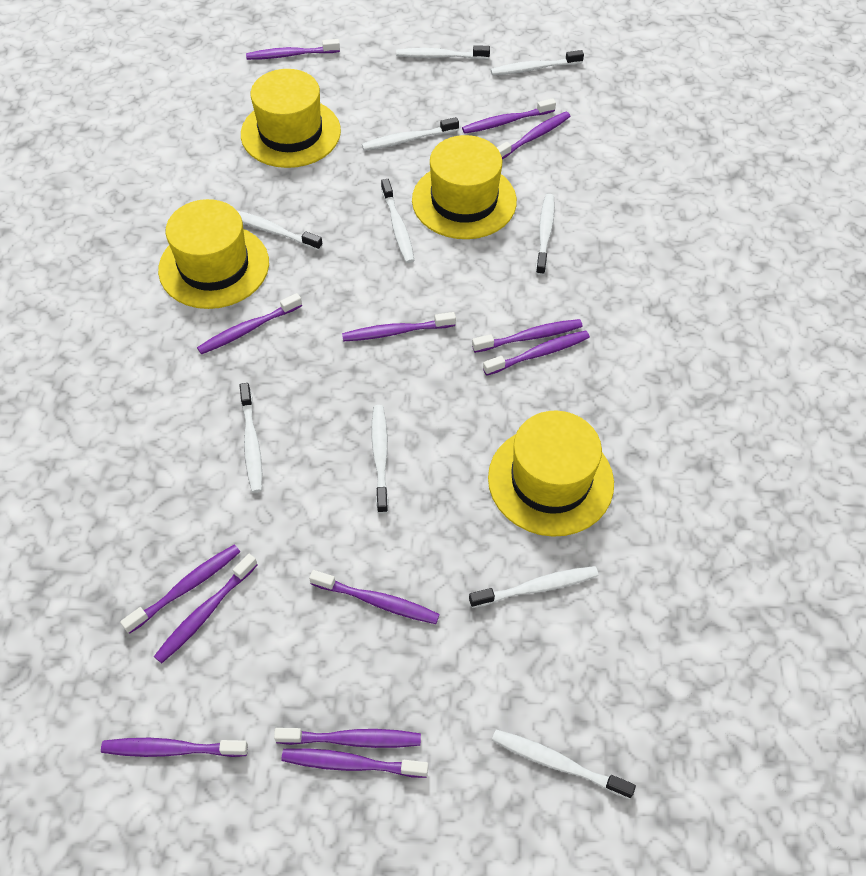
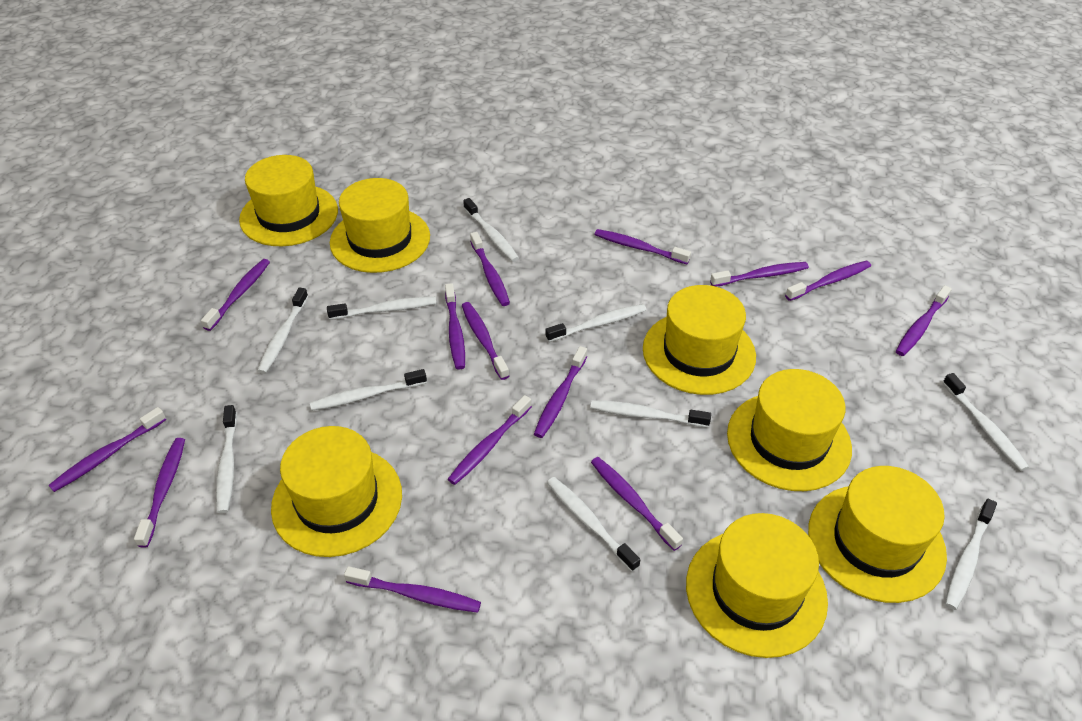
purple toothbrush: 13 -> 14
yellow hat: 4 -> 7

